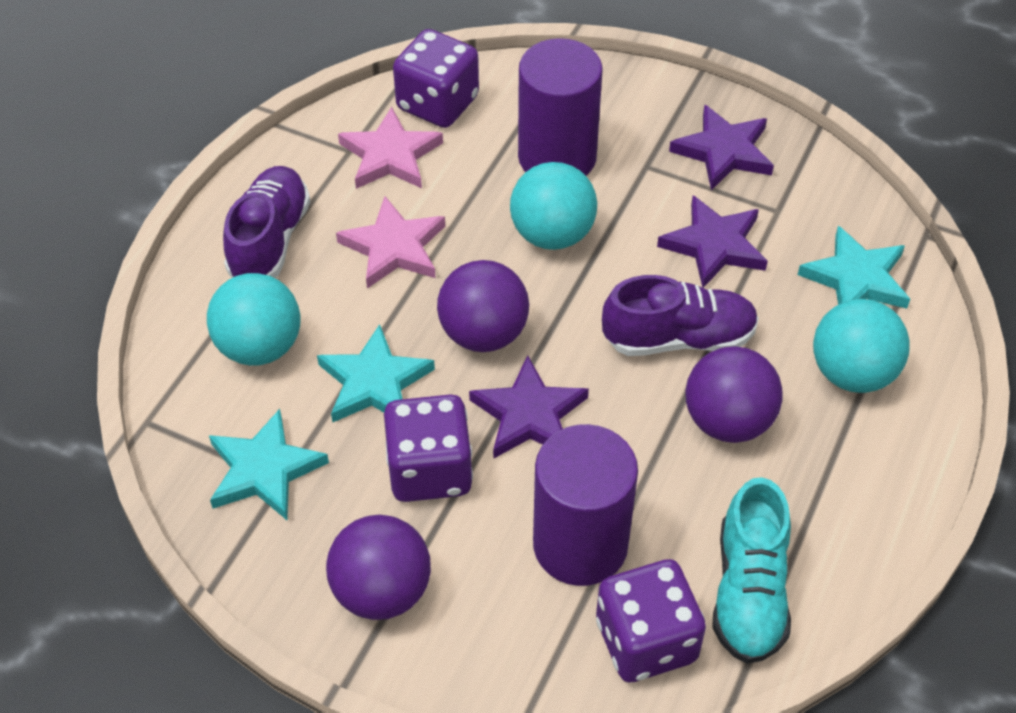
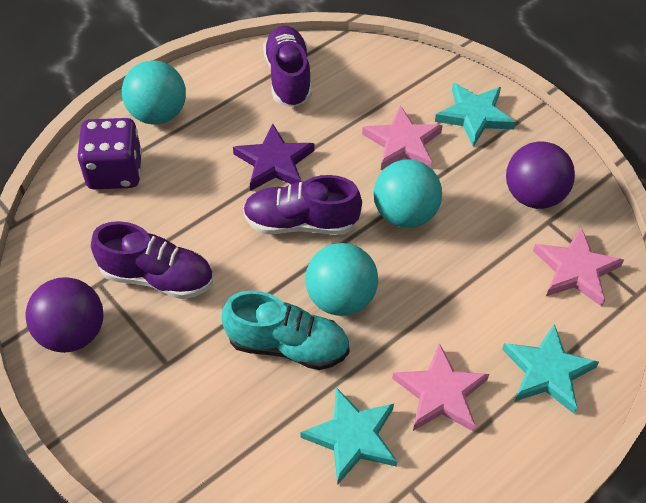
pink star: 2 -> 3
purple ball: 3 -> 2
purple cylinder: 2 -> 0
purple dice: 3 -> 1
purple shoe: 2 -> 3
purple star: 3 -> 1

